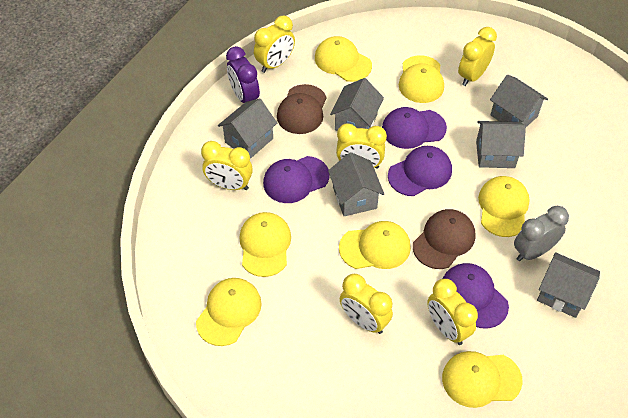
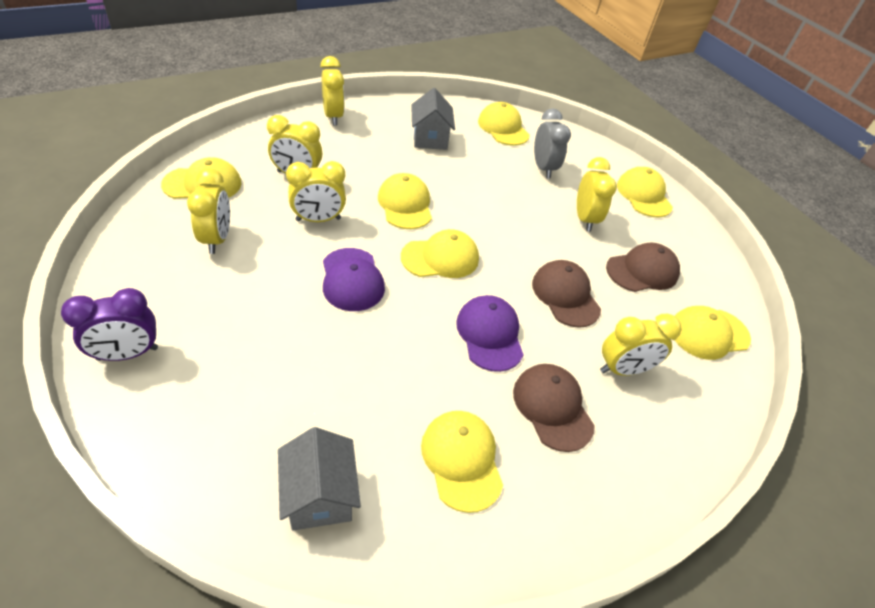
brown cap: 2 -> 3
grey house: 6 -> 2
purple cap: 4 -> 2

